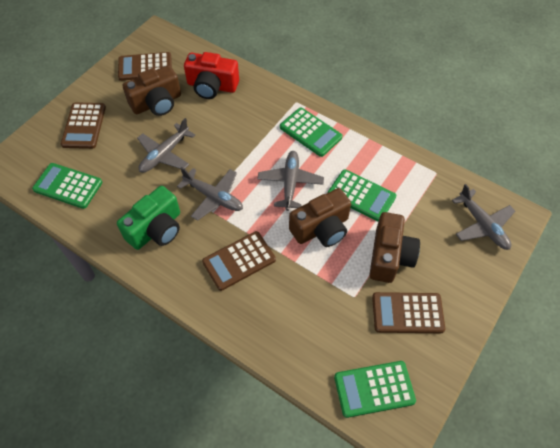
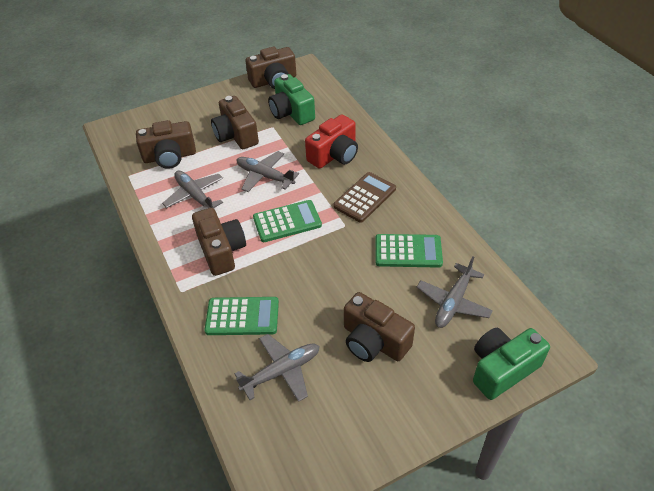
brown calculator: 4 -> 1
brown camera: 3 -> 5
green calculator: 4 -> 3
green camera: 1 -> 2

